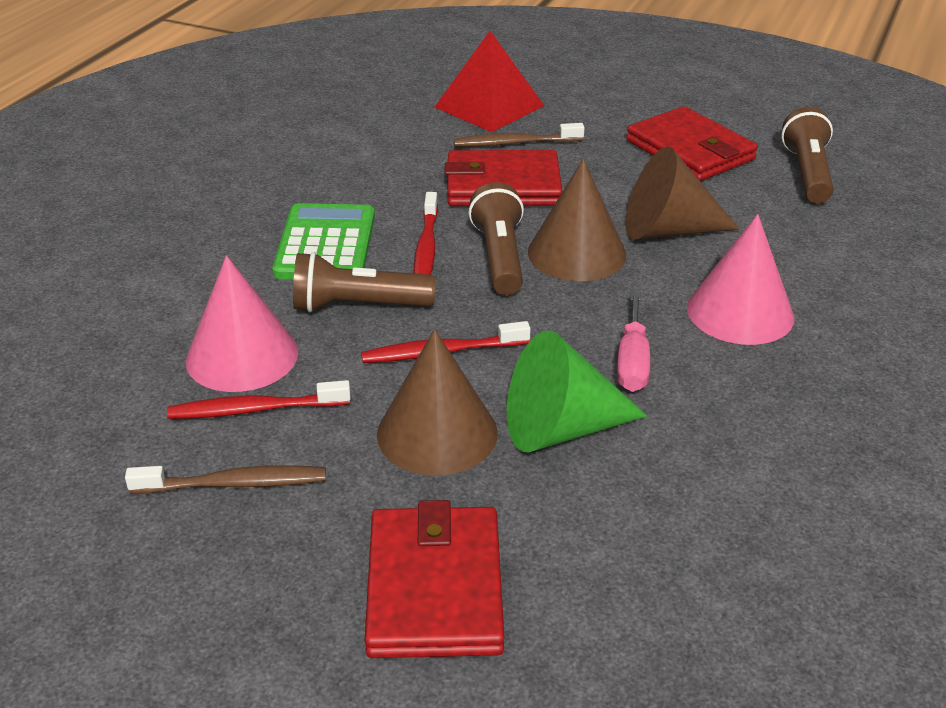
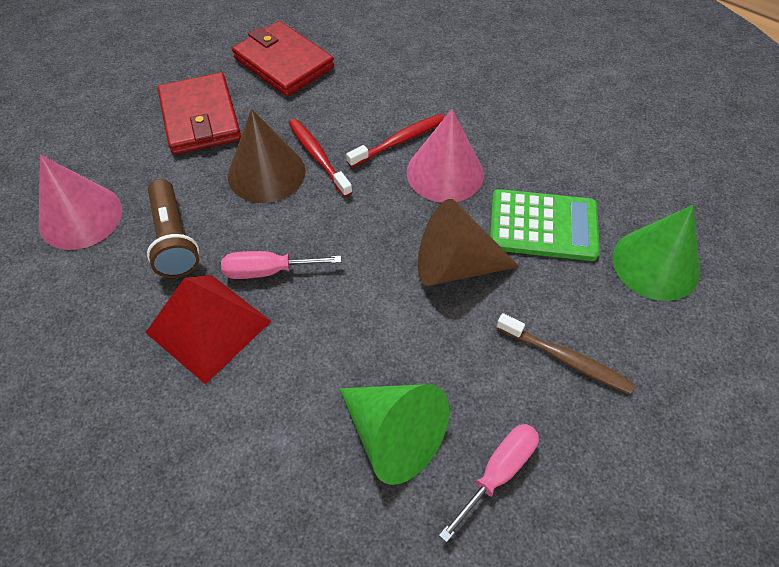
brown cone: 3 -> 2
brown flashlight: 3 -> 1
brown toothbrush: 2 -> 1
green cone: 1 -> 2
pink screwdriver: 1 -> 2
red toothbrush: 3 -> 2
red wallet: 3 -> 2

